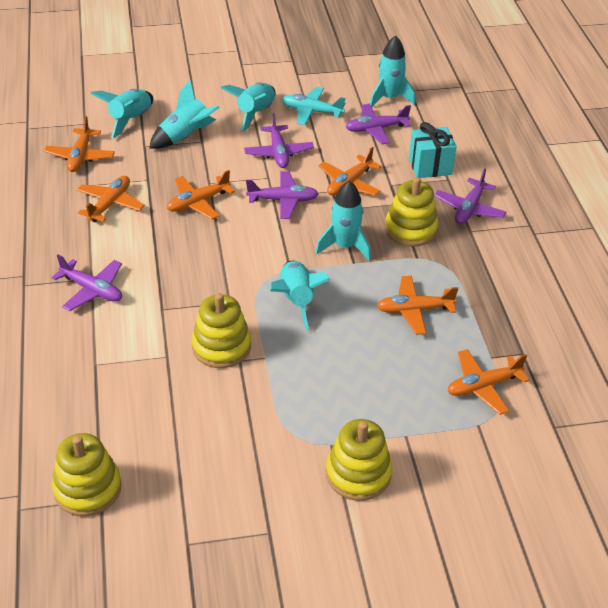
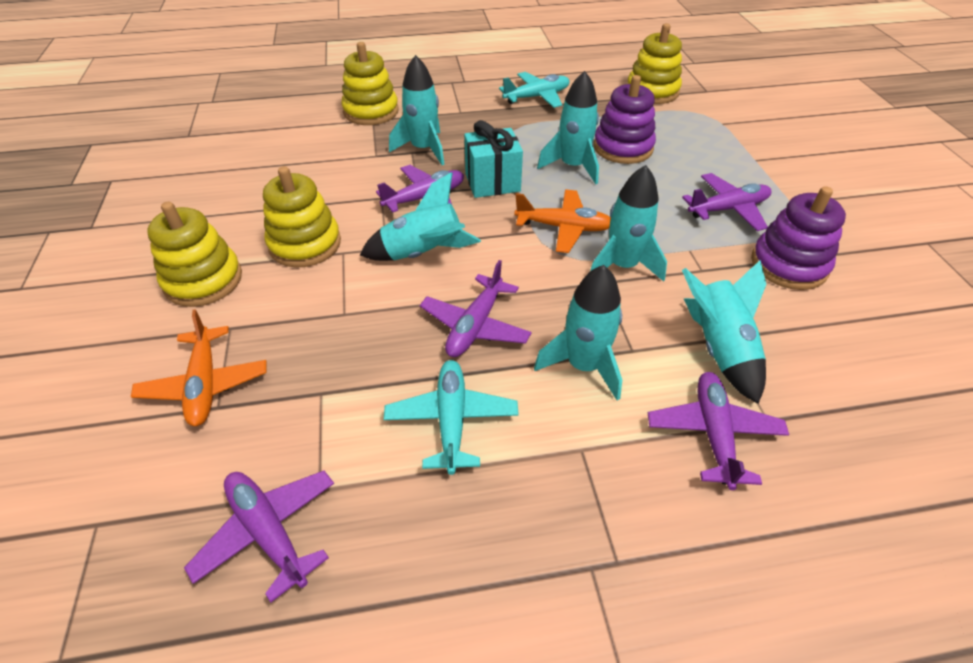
orange plane: 6 -> 2
purple stacking toy: 0 -> 2
turquoise plane: 1 -> 2

